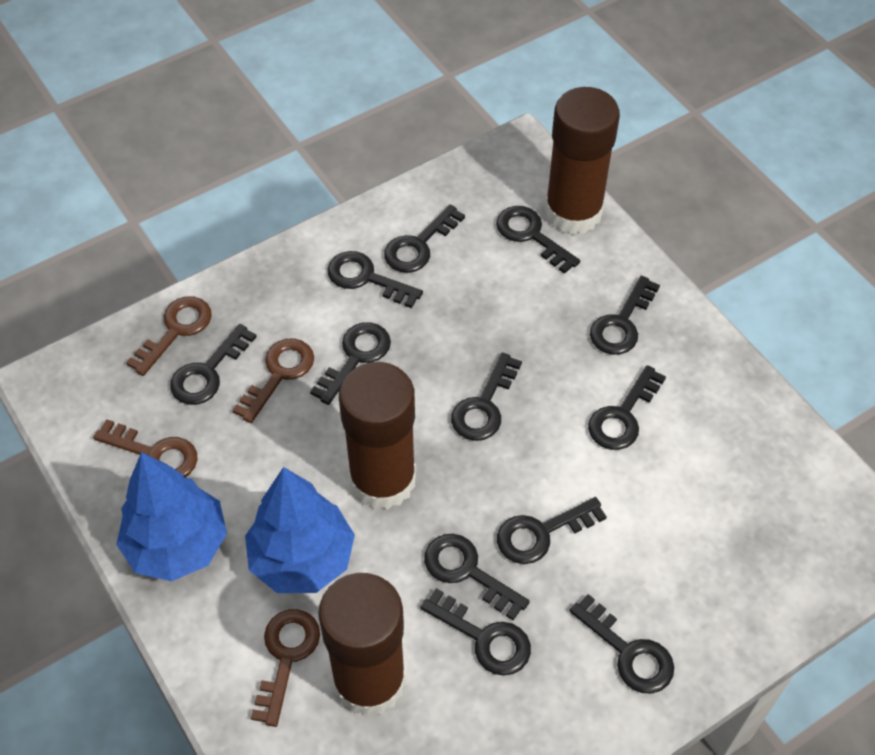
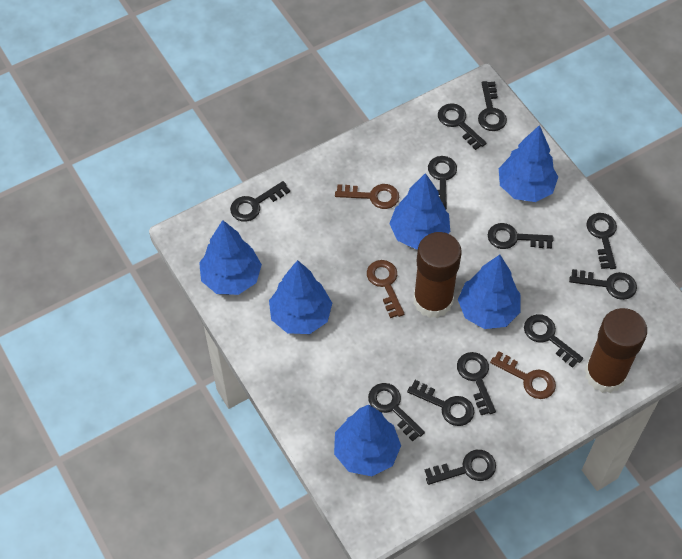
blue tree: 2 -> 6
brown glue stick: 3 -> 2
brown key: 4 -> 3

